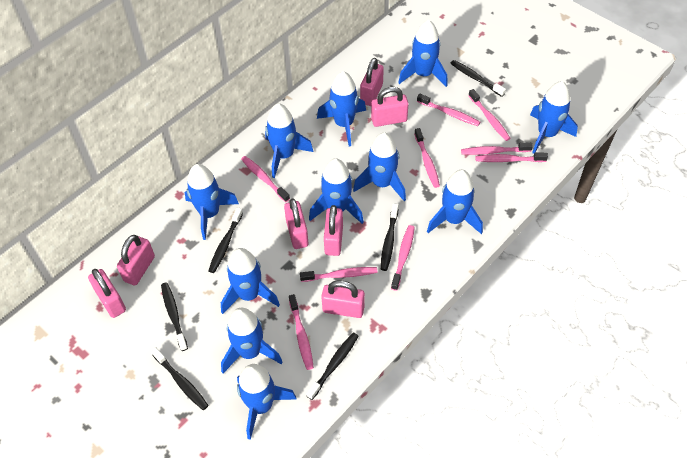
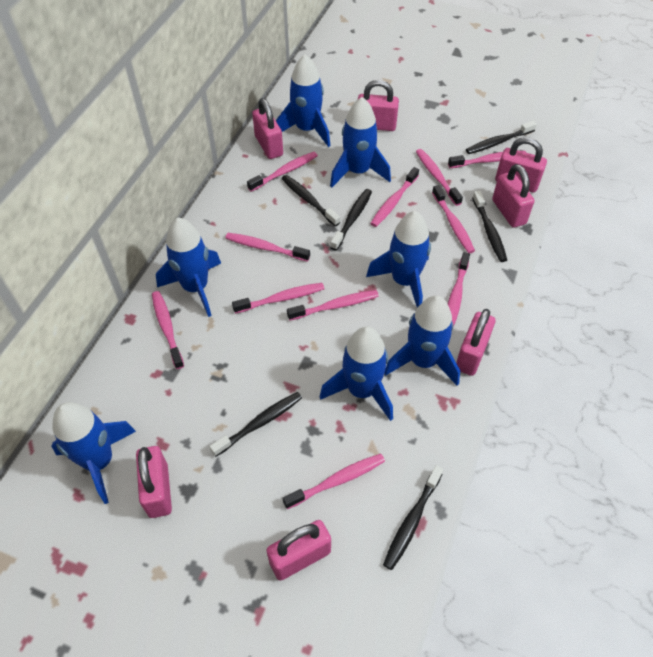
blue rocket: 11 -> 7
pink toothbrush: 9 -> 11

